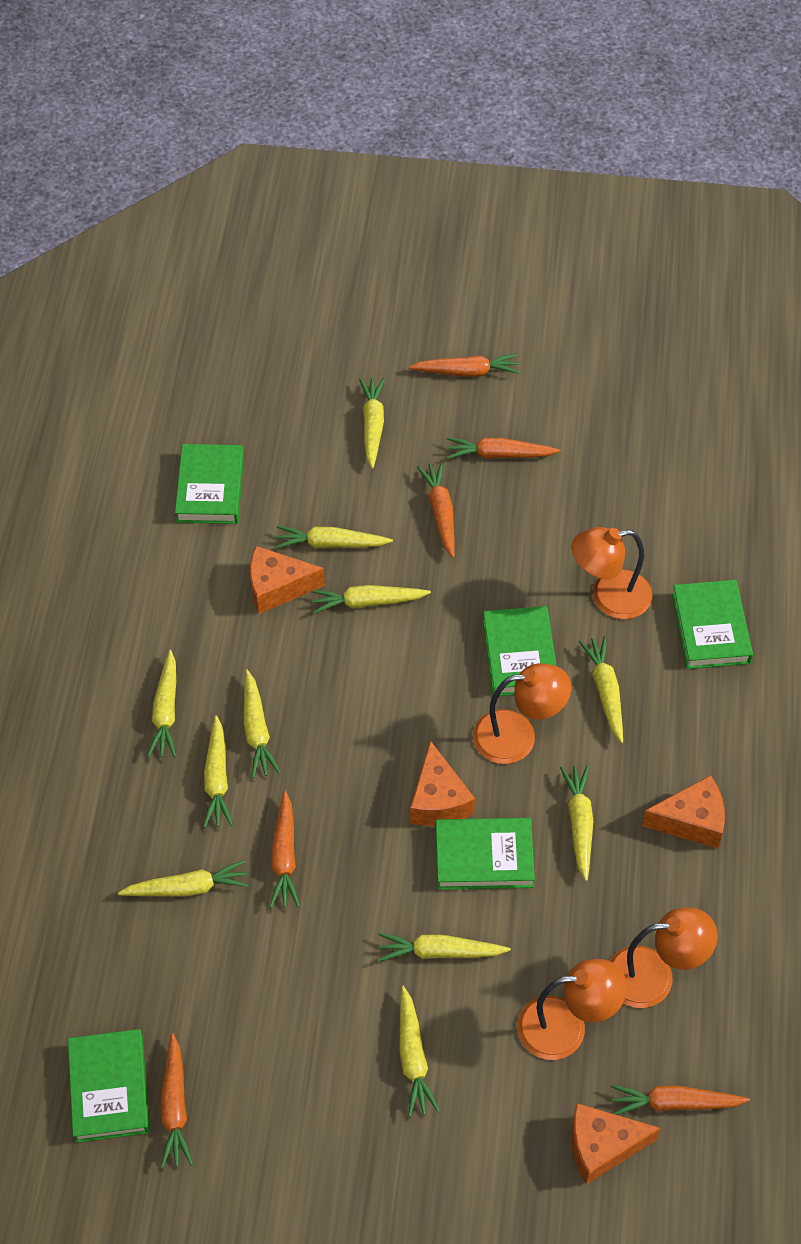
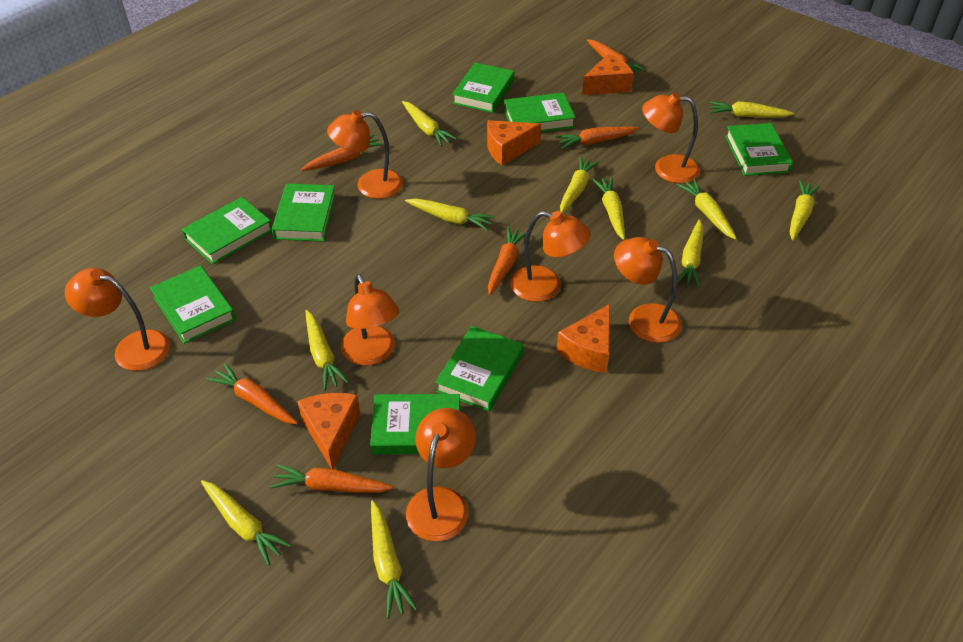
green book: 5 -> 8
orange lamp: 4 -> 7

